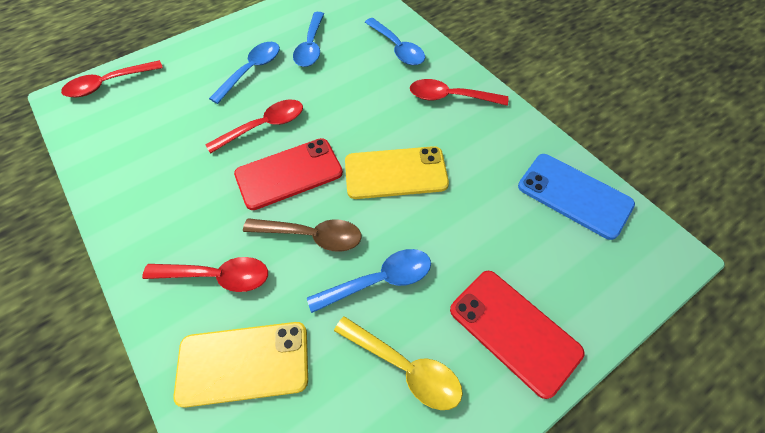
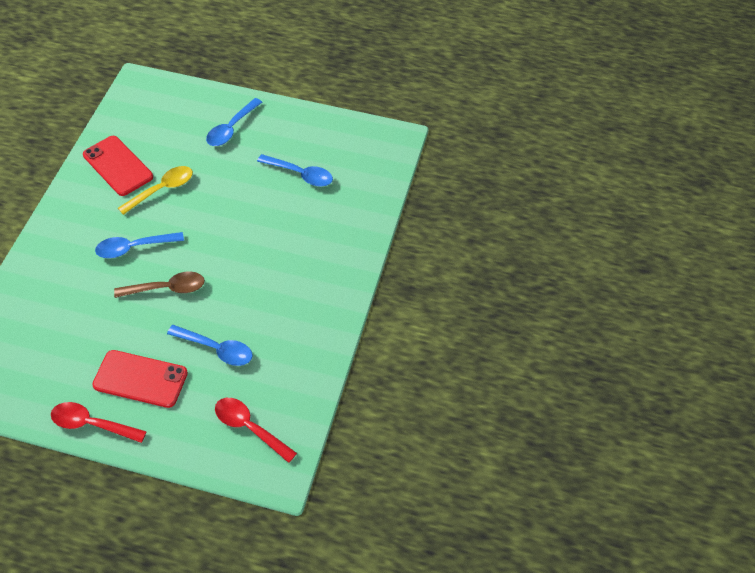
blue phone: 1 -> 0
red spoon: 4 -> 2
yellow phone: 2 -> 0

